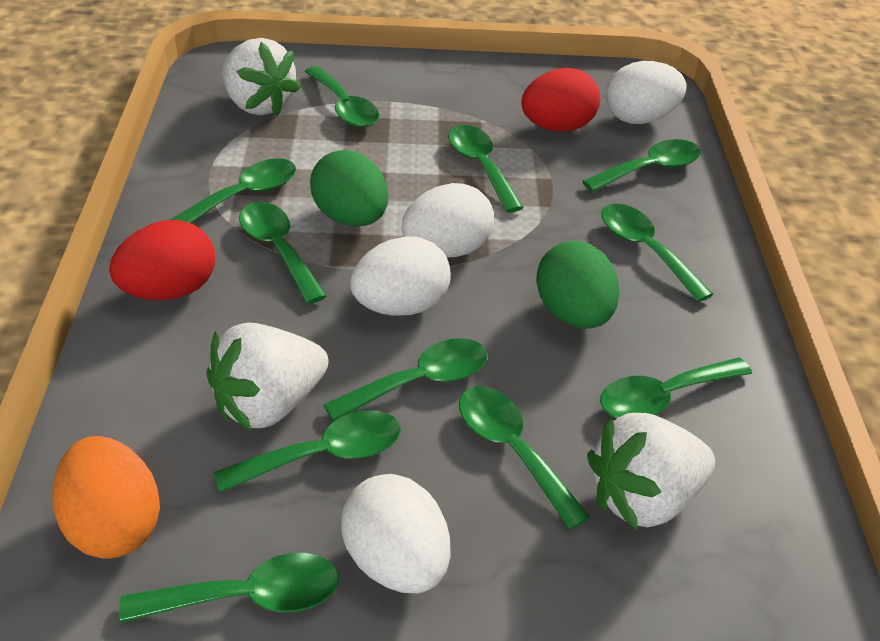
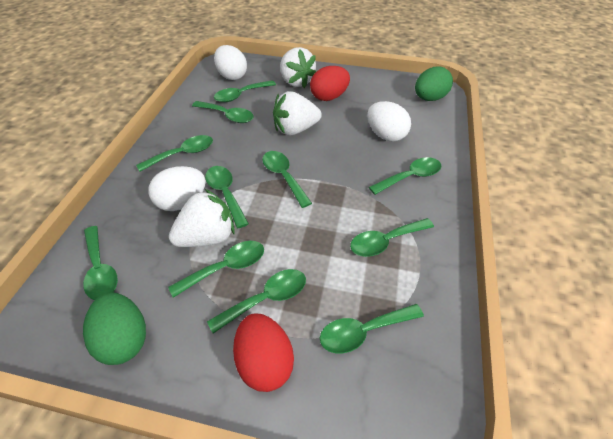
orange egg: 1 -> 0
white egg: 4 -> 3

